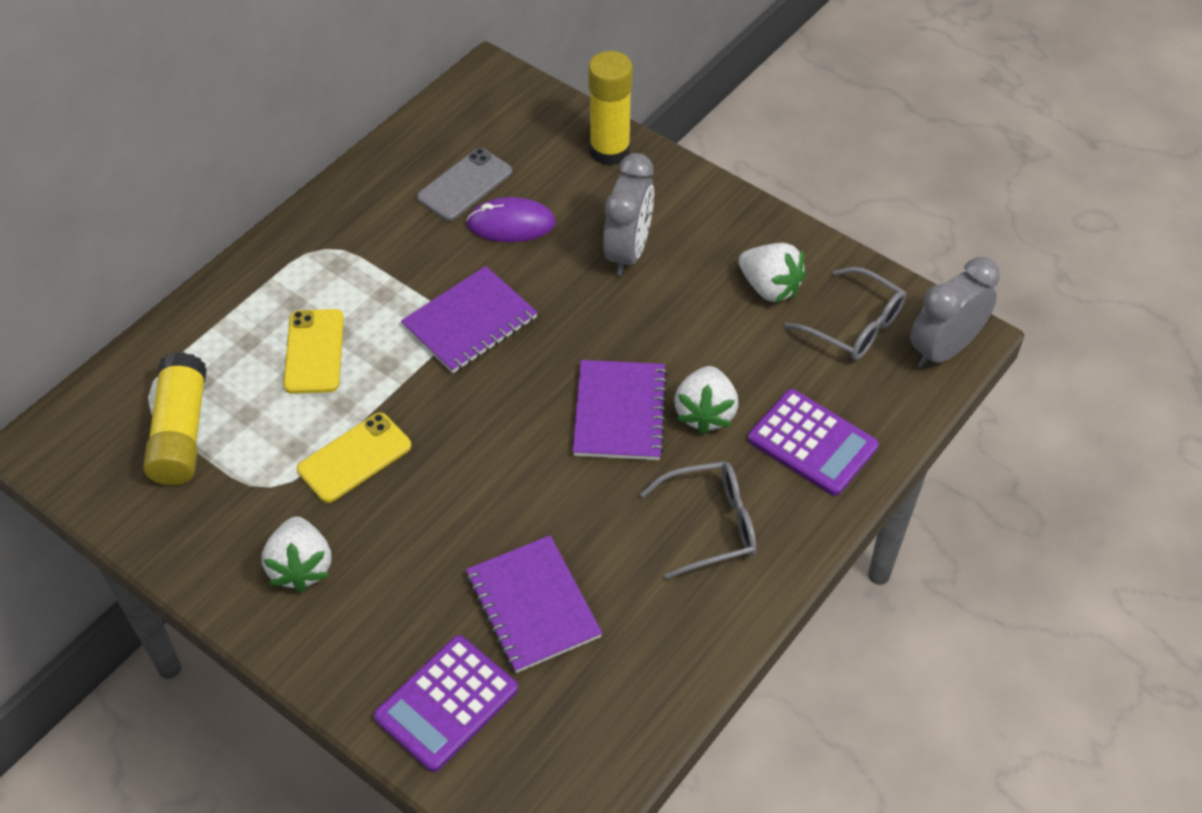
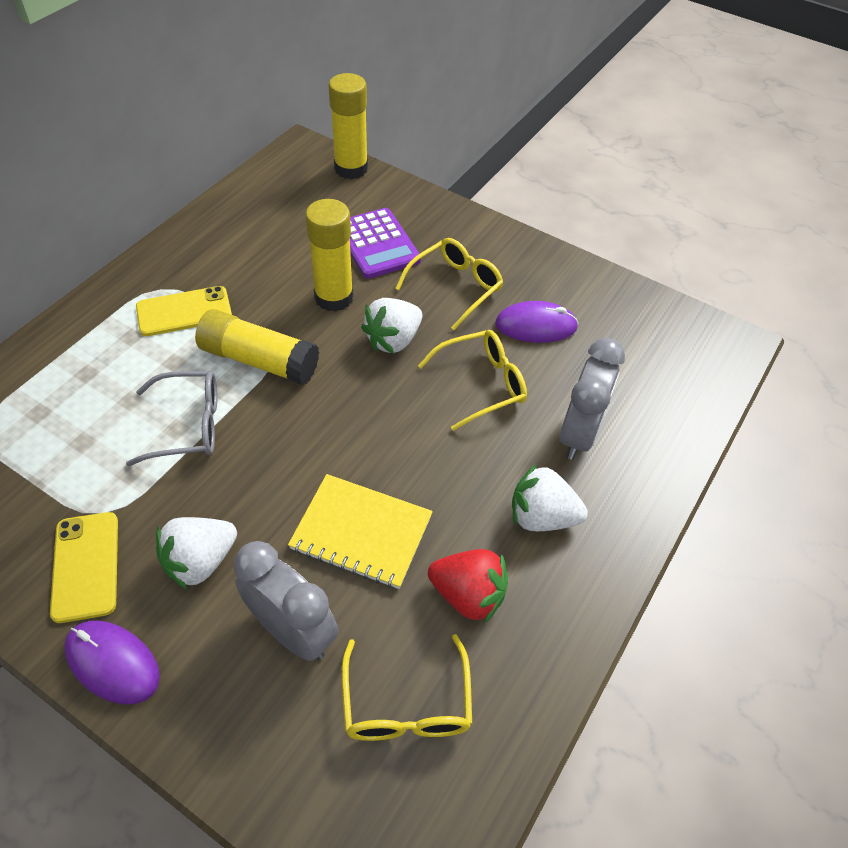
grey glasses: 2 -> 1
grey phone: 1 -> 0
purple calculator: 2 -> 1
purple mouse: 1 -> 2
purple notebook: 3 -> 0
red strawberry: 0 -> 1
yellow glasses: 0 -> 3
yellow glue stick: 2 -> 3
yellow notebook: 0 -> 1

